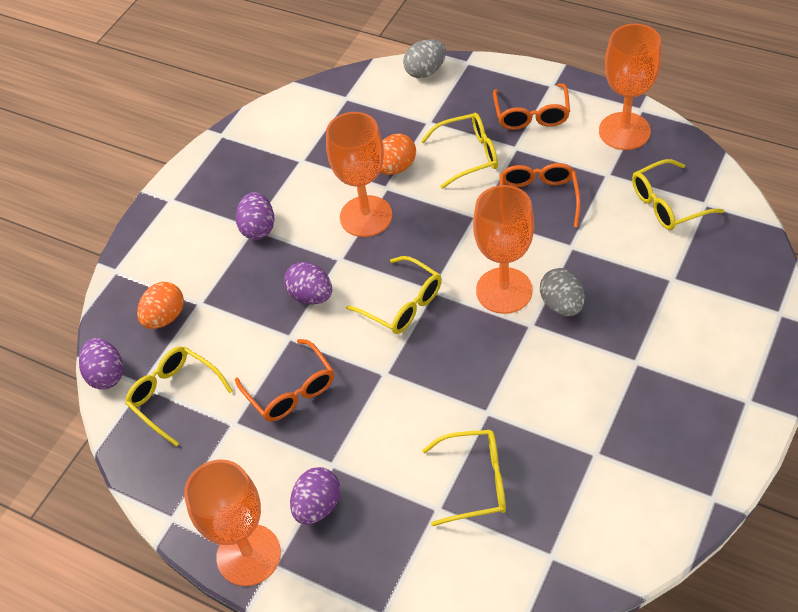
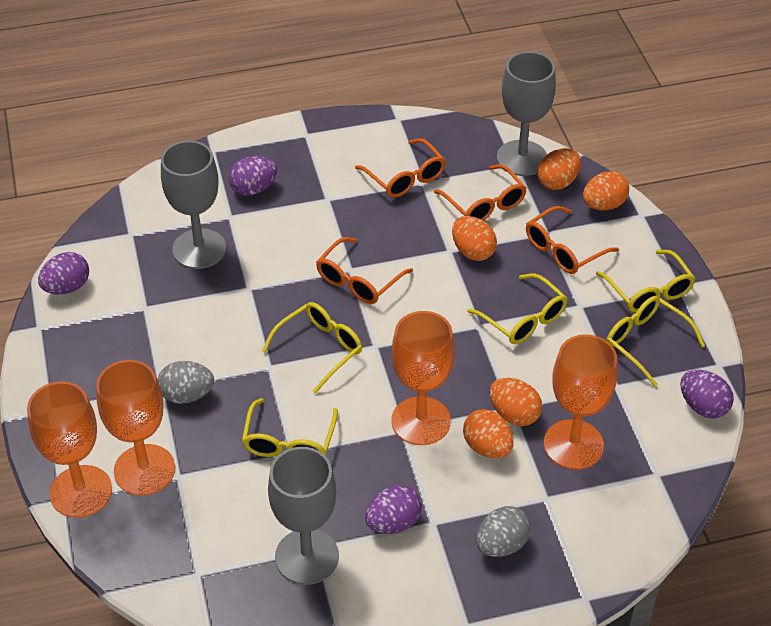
grey goblet: 0 -> 3
orange egg: 2 -> 5
orange glasses: 3 -> 4

